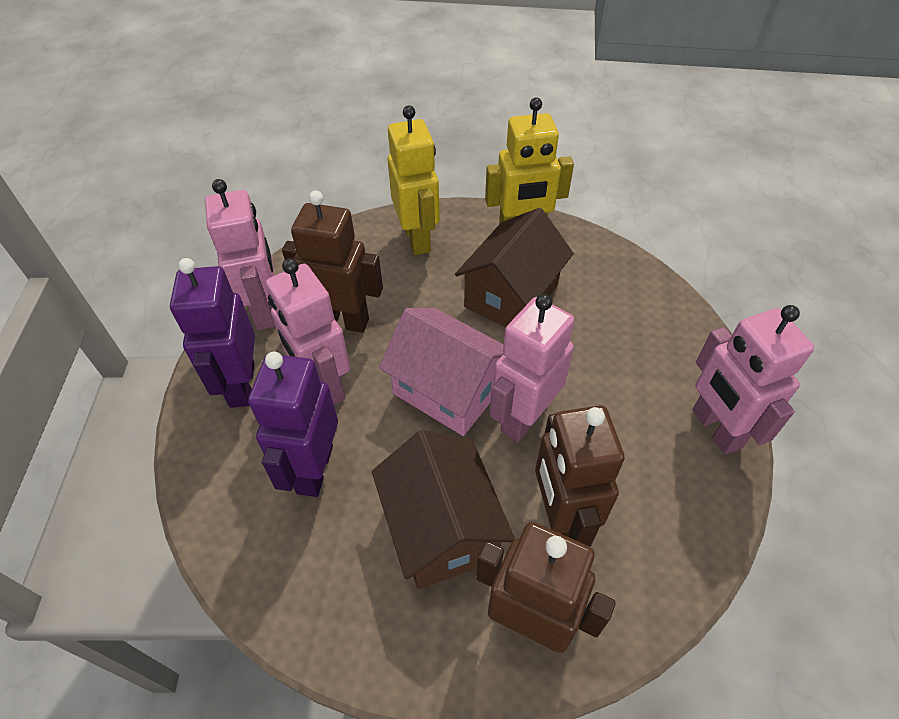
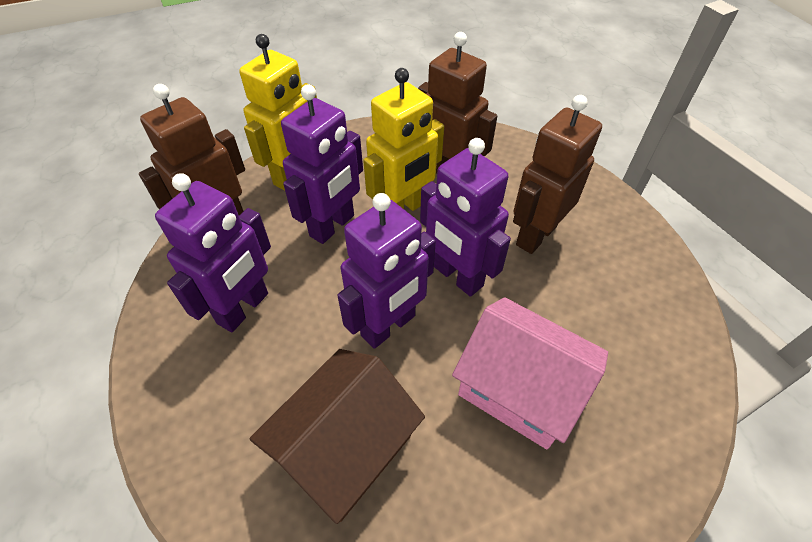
brown house: 2 -> 1
pink robot: 4 -> 0
purple robot: 2 -> 4

